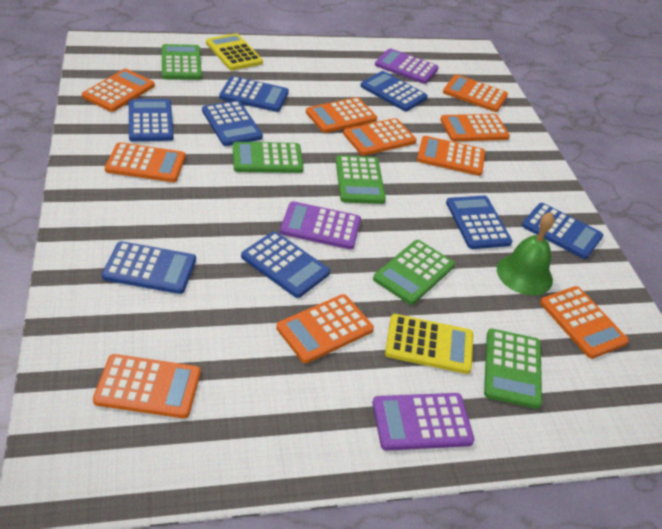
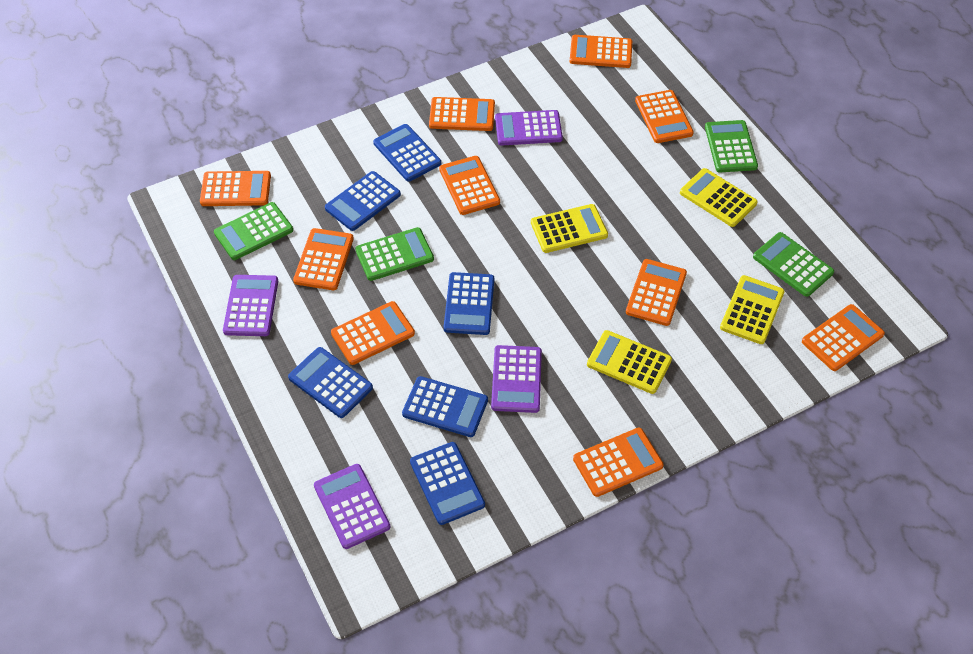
blue calculator: 8 -> 6
green bell: 1 -> 0
green calculator: 5 -> 4
purple calculator: 3 -> 4
yellow calculator: 2 -> 4

